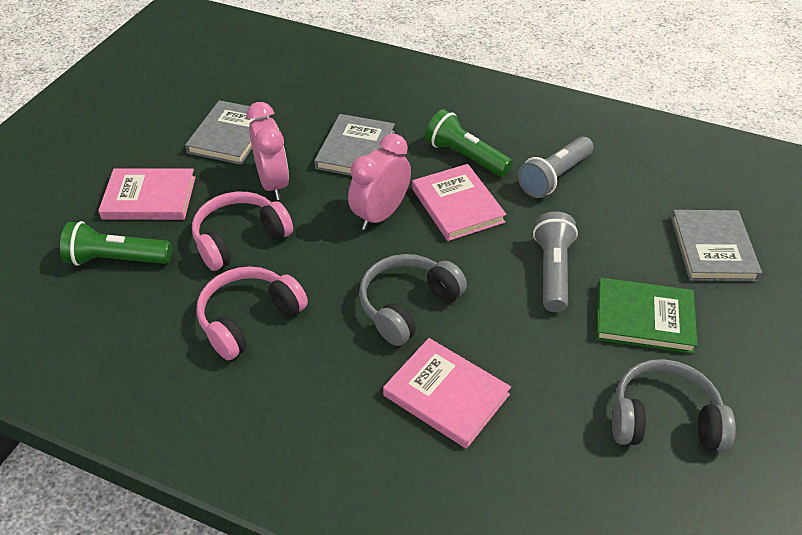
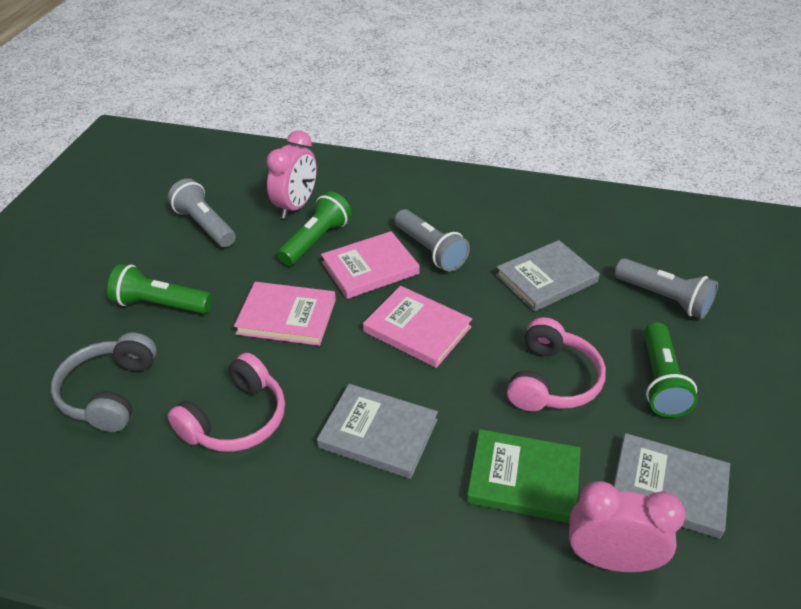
green flashlight: 2 -> 3
grey flashlight: 2 -> 3
grey headphones: 2 -> 1

